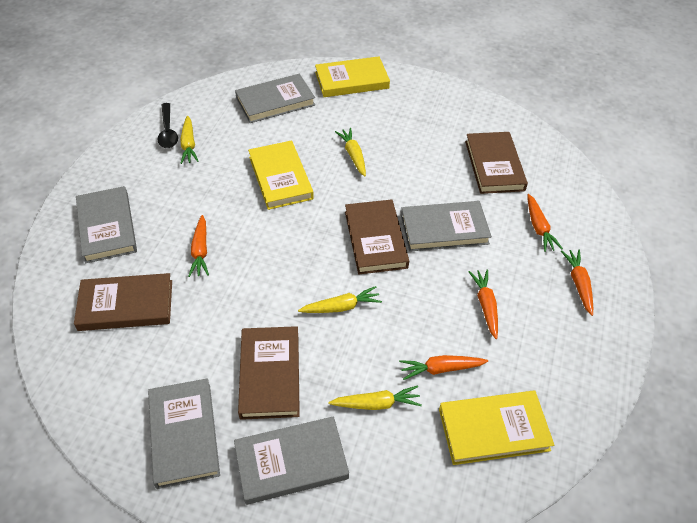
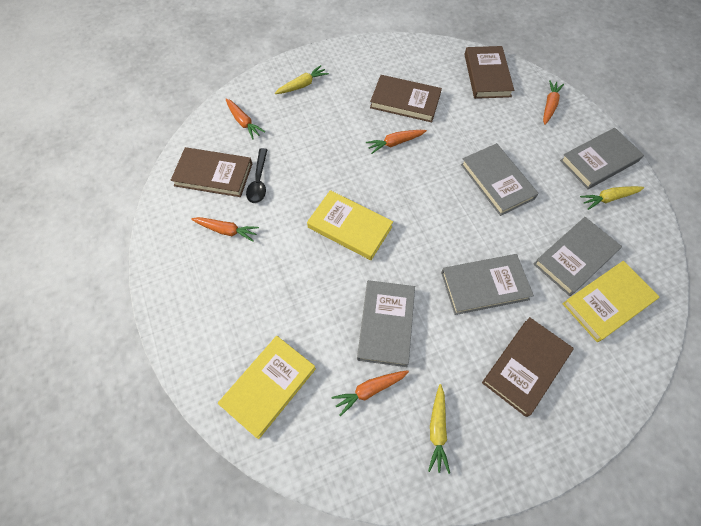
yellow carrot: 4 -> 3

